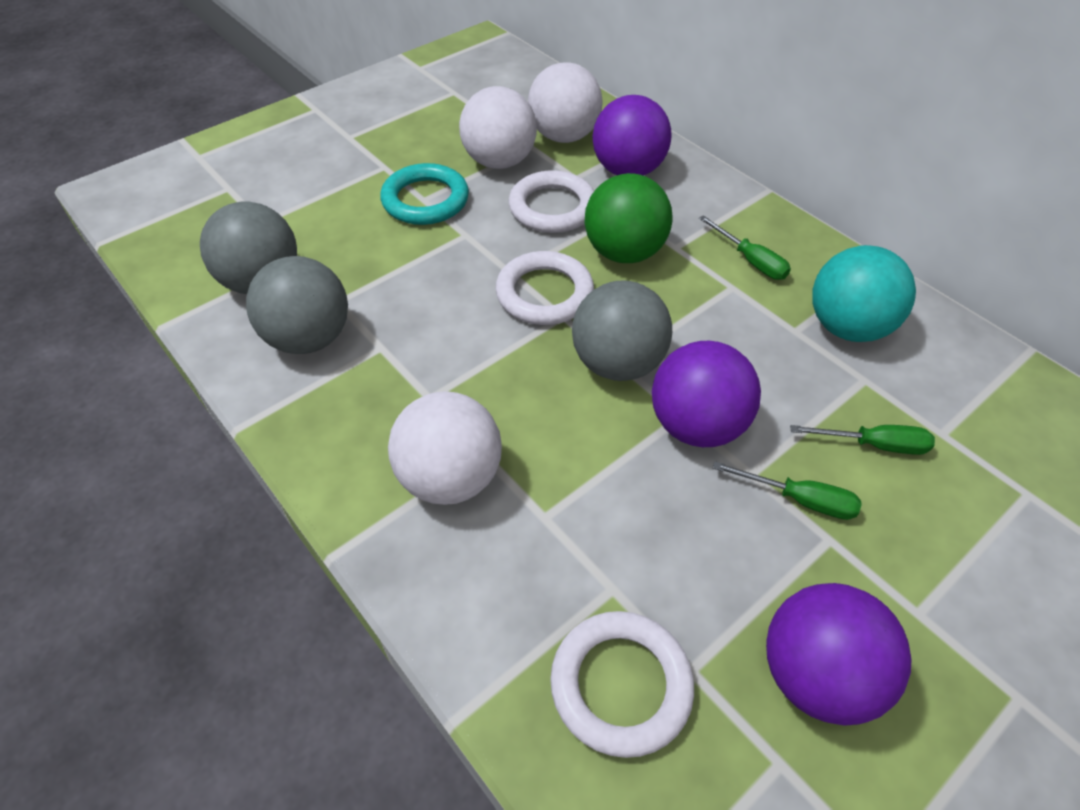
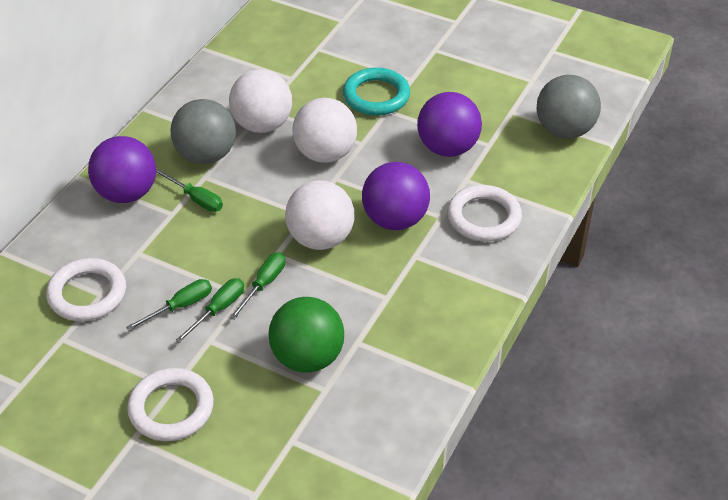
green screwdriver: 3 -> 4
grey ball: 3 -> 2
turquoise ball: 1 -> 0

